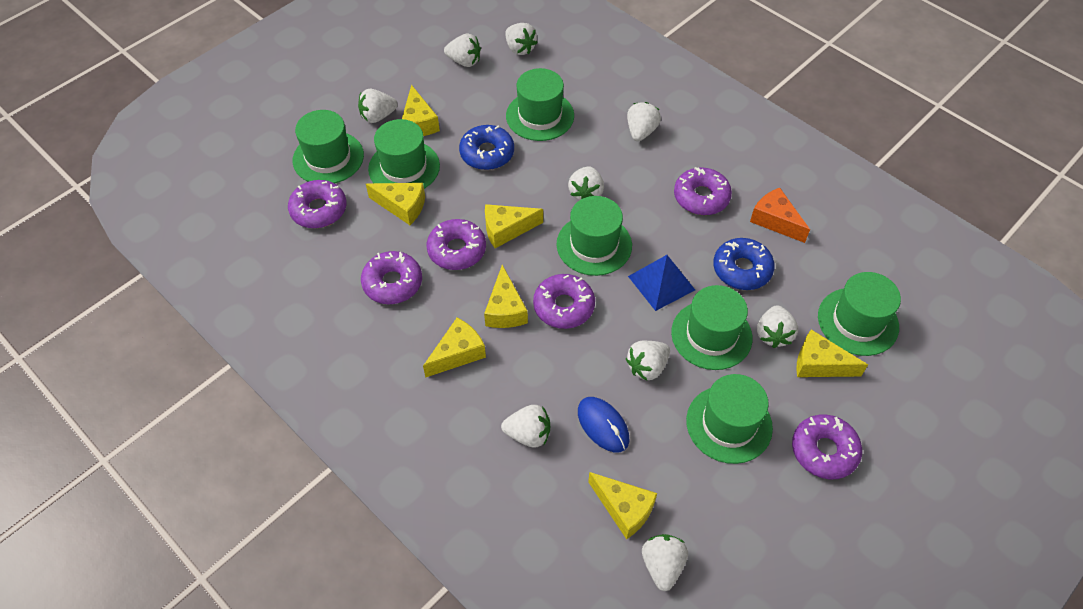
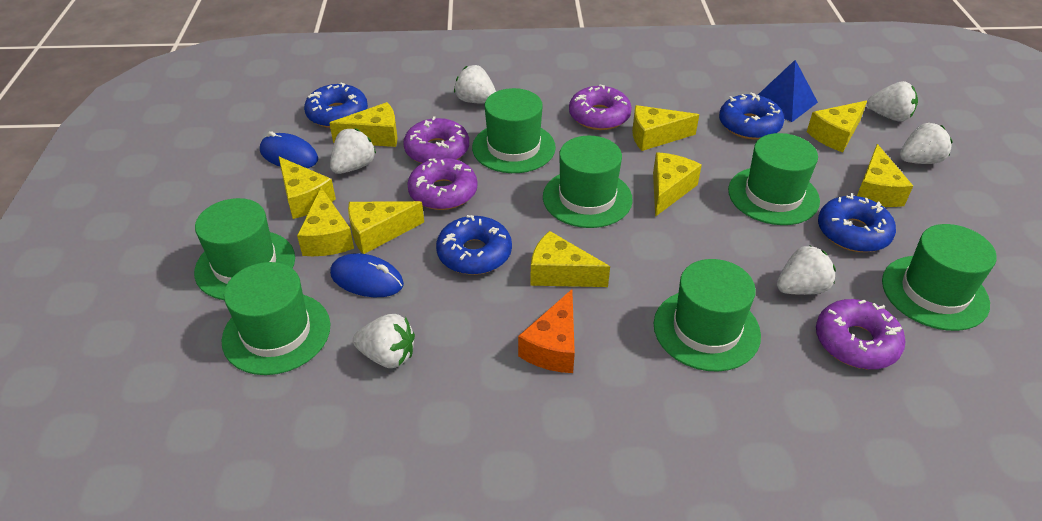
blue donut: 2 -> 4
blue mouse: 1 -> 2
purple donut: 6 -> 4
white strawberry: 9 -> 6
yellow cheese: 7 -> 9

